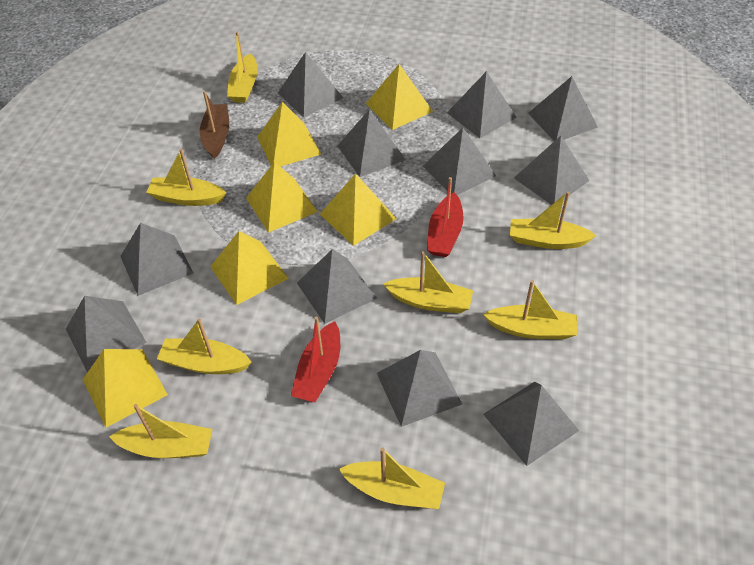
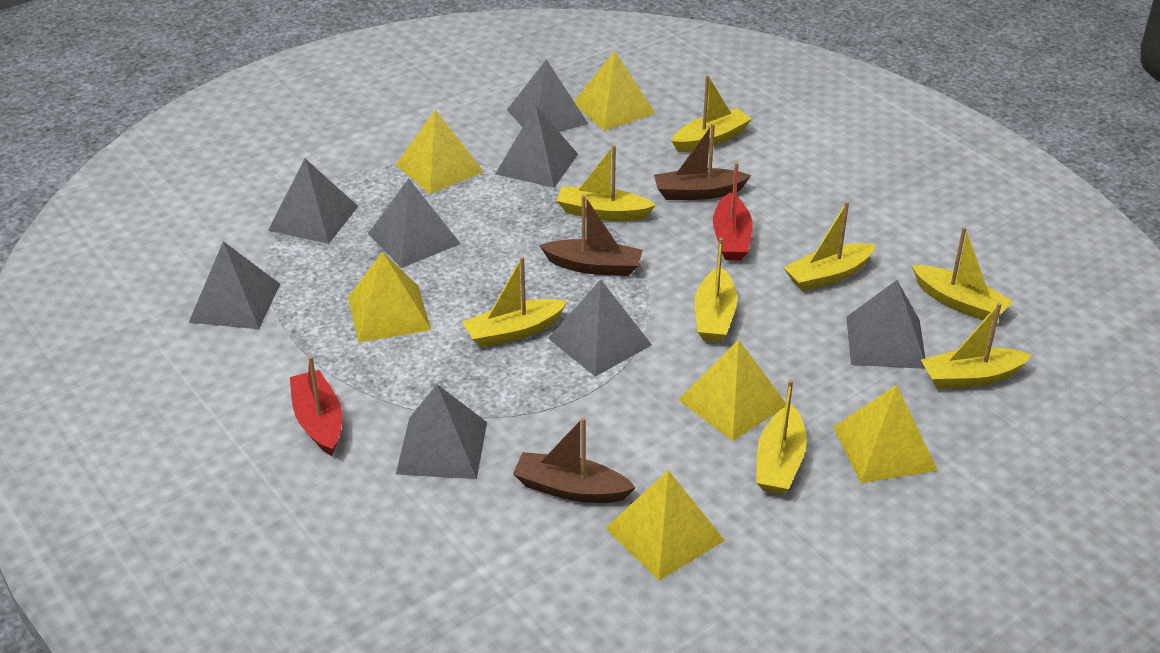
brown boat: 1 -> 3
grey pyramid: 11 -> 8

